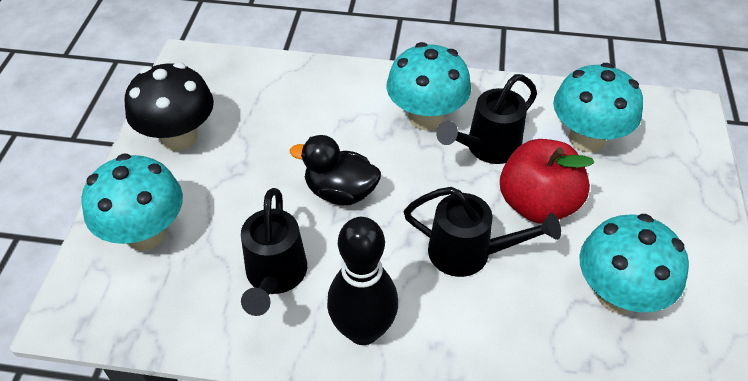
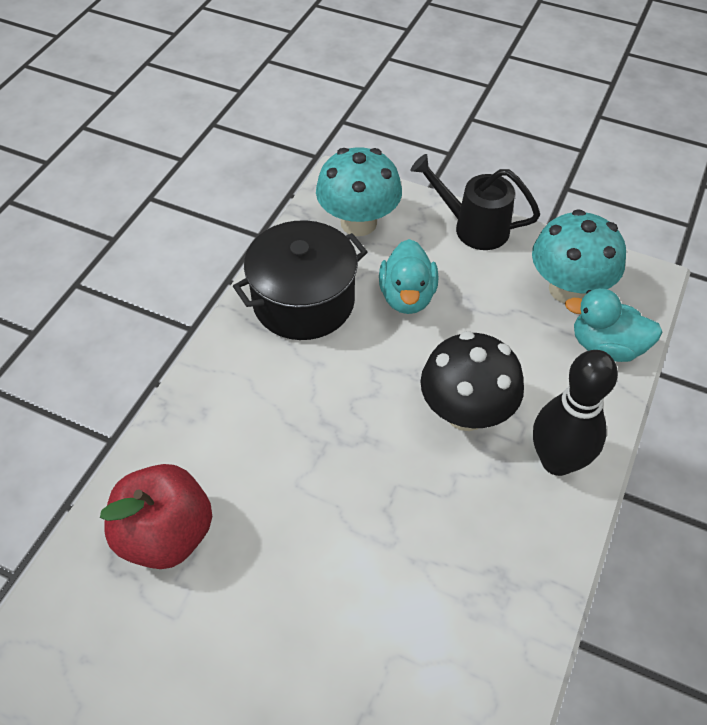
black duck: 1 -> 0
black pot: 0 -> 1
black watering can: 3 -> 1
turquoise duck: 0 -> 2
turquoise mushroom: 4 -> 2

